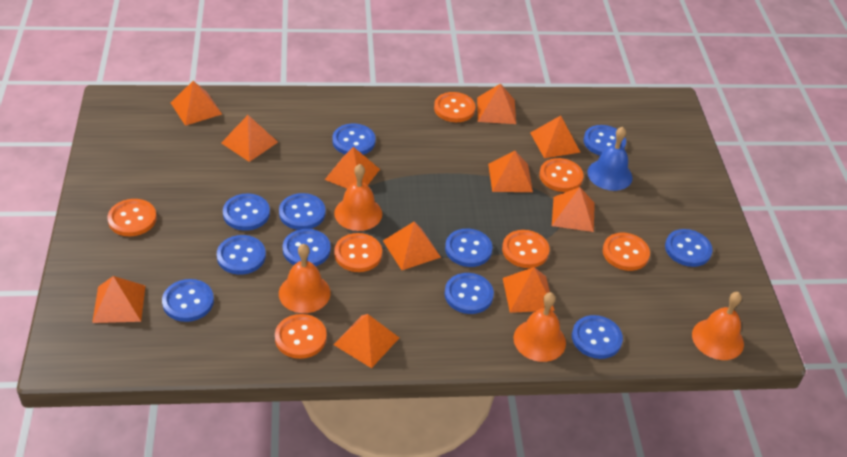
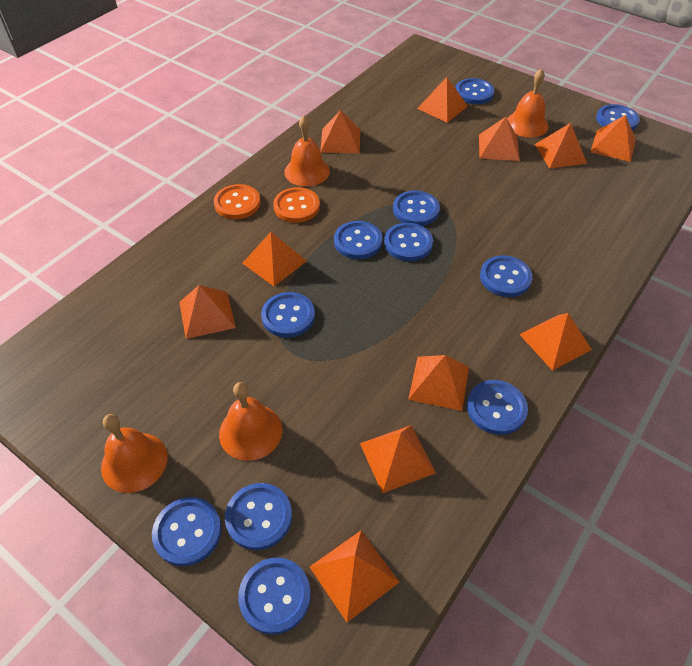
blue bell: 1 -> 0
orange button: 7 -> 2

